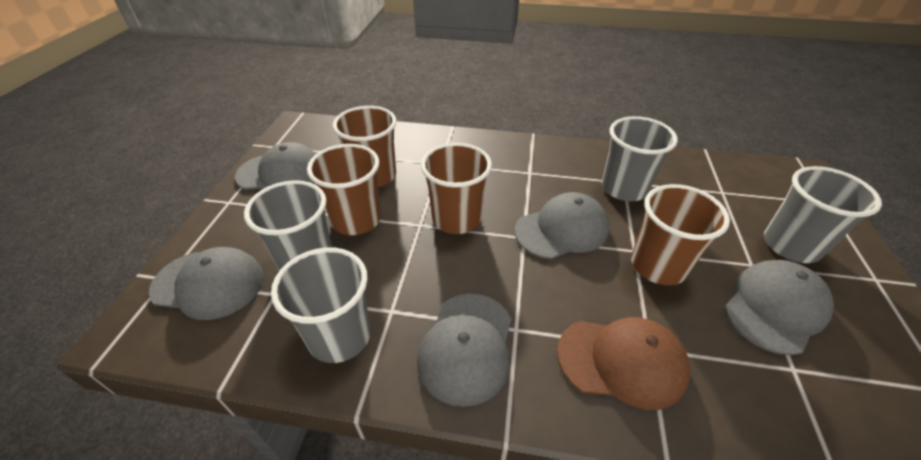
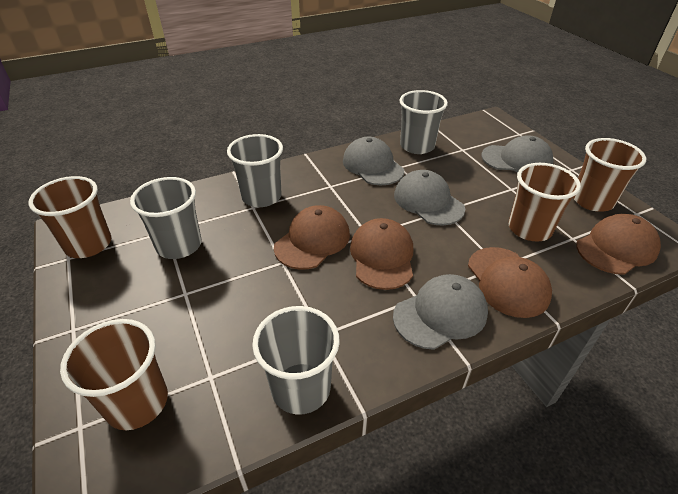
brown cap: 1 -> 4
grey cap: 5 -> 4

